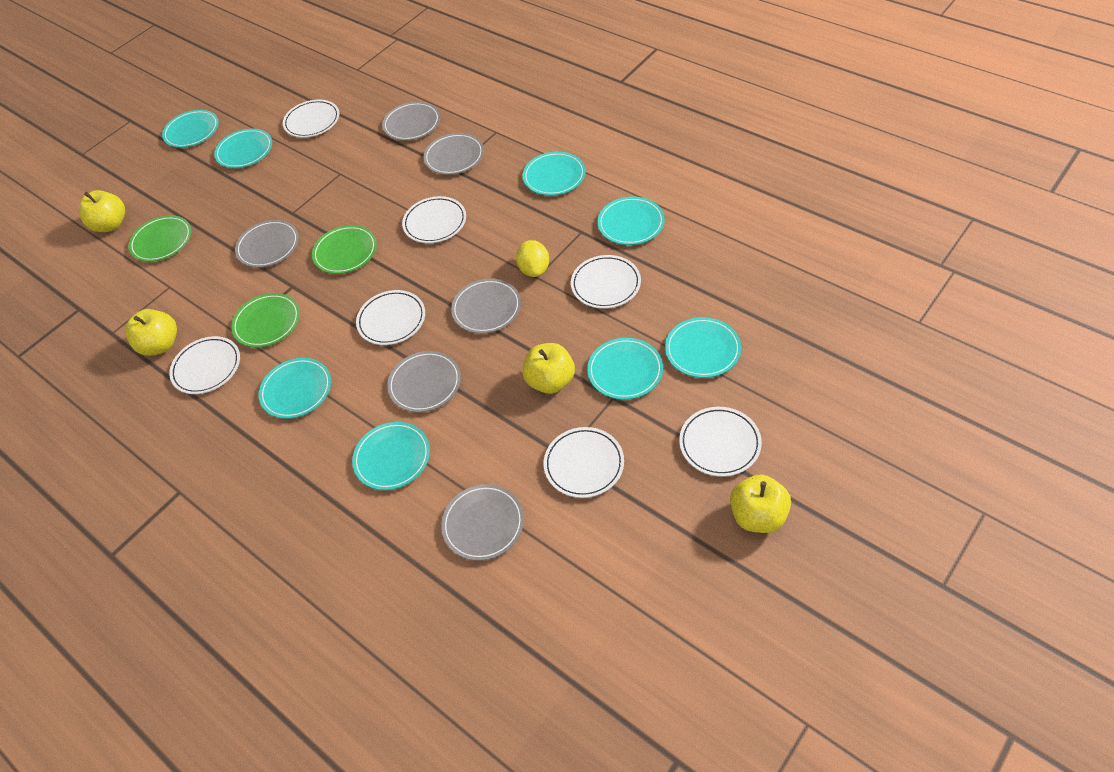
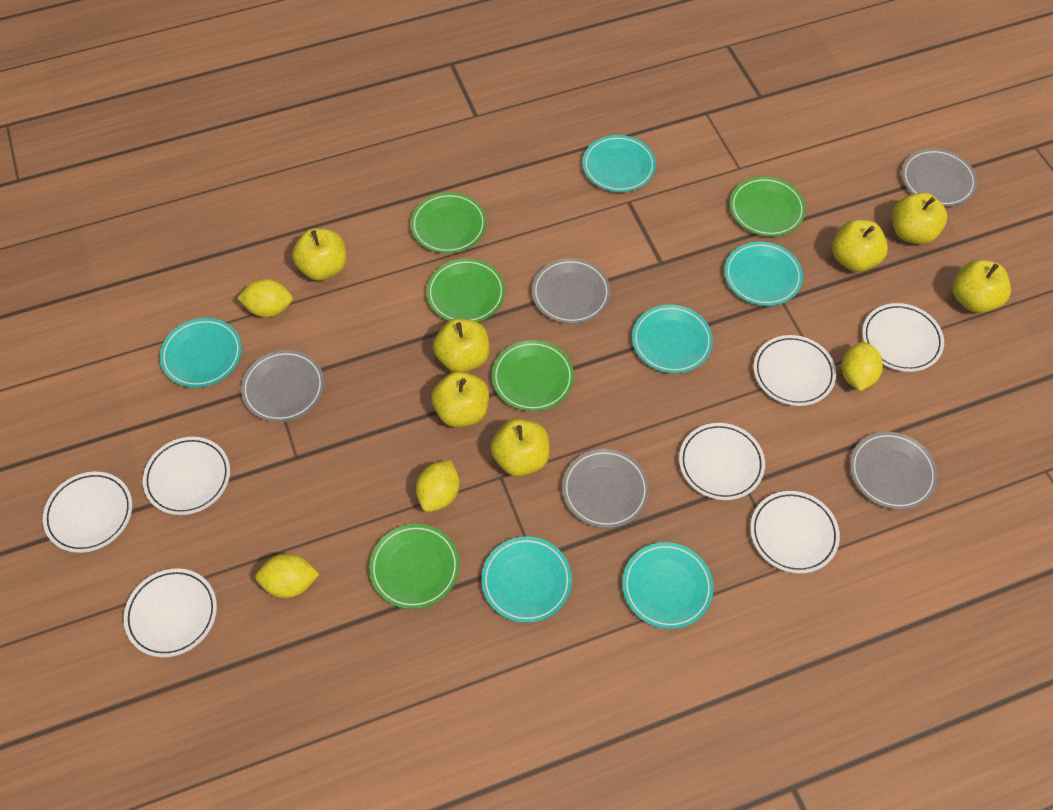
green plate: 3 -> 5
grey plate: 6 -> 5
turquoise plate: 8 -> 6
yellow apple: 4 -> 7
yellow lemon: 1 -> 4

